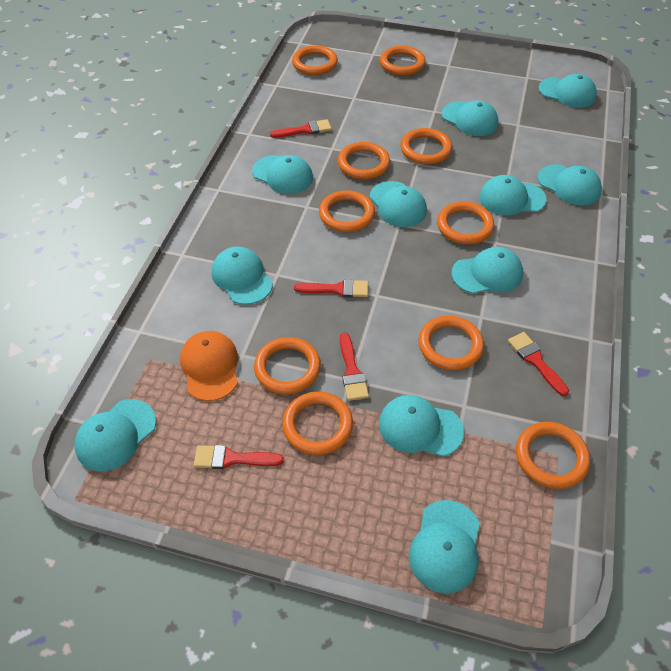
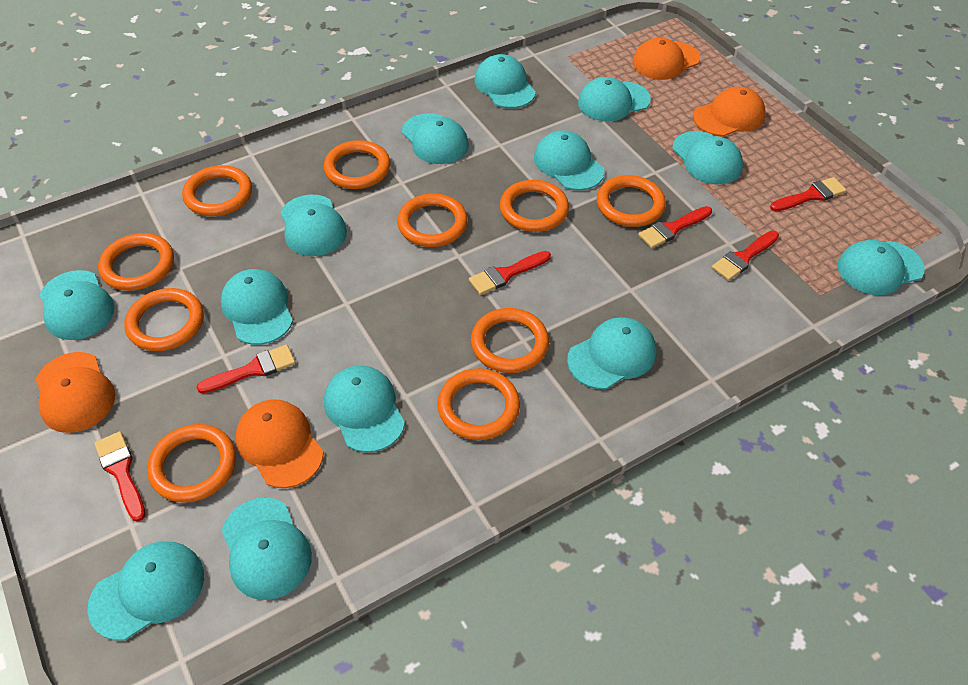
orange cap: 1 -> 4
red brush: 5 -> 6
turquoise cap: 11 -> 13

